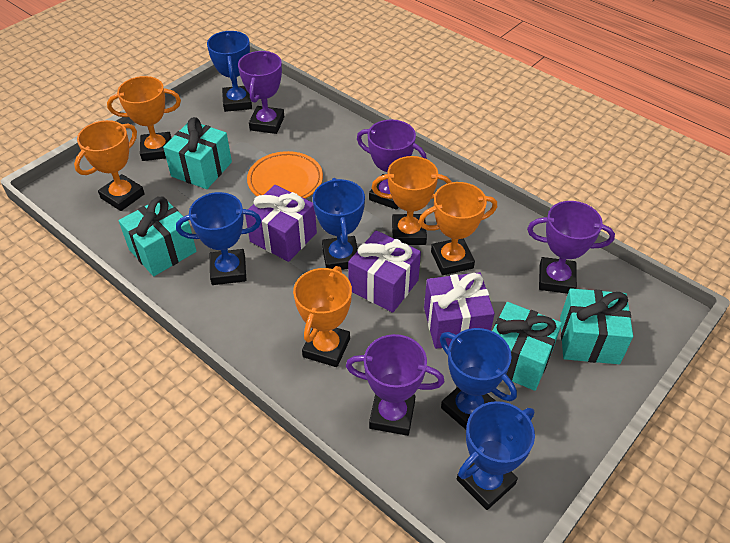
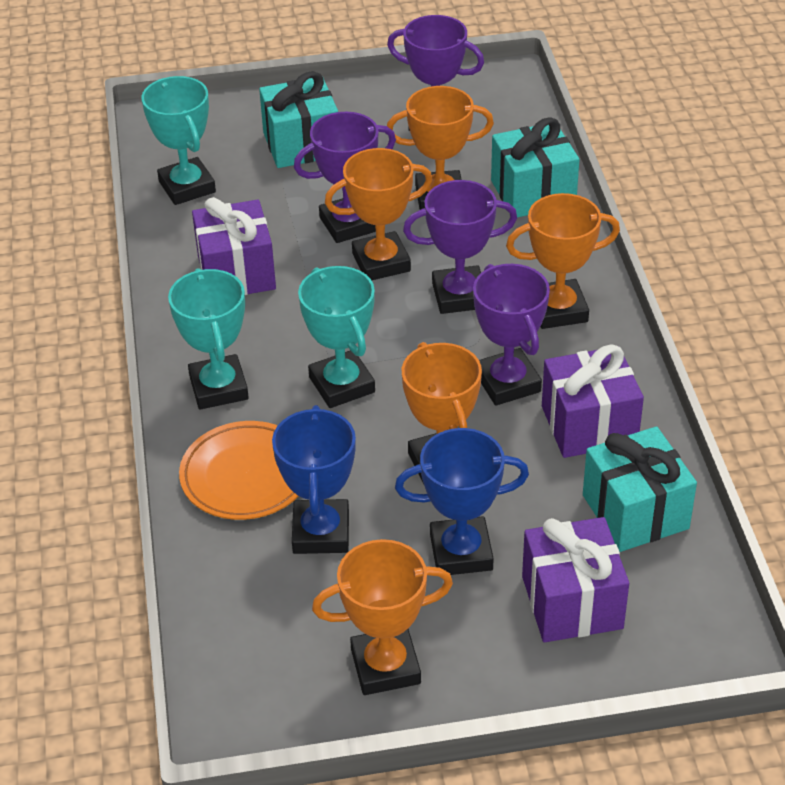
blue trophy: 5 -> 2
turquoise gift: 4 -> 3
turquoise trophy: 0 -> 3

